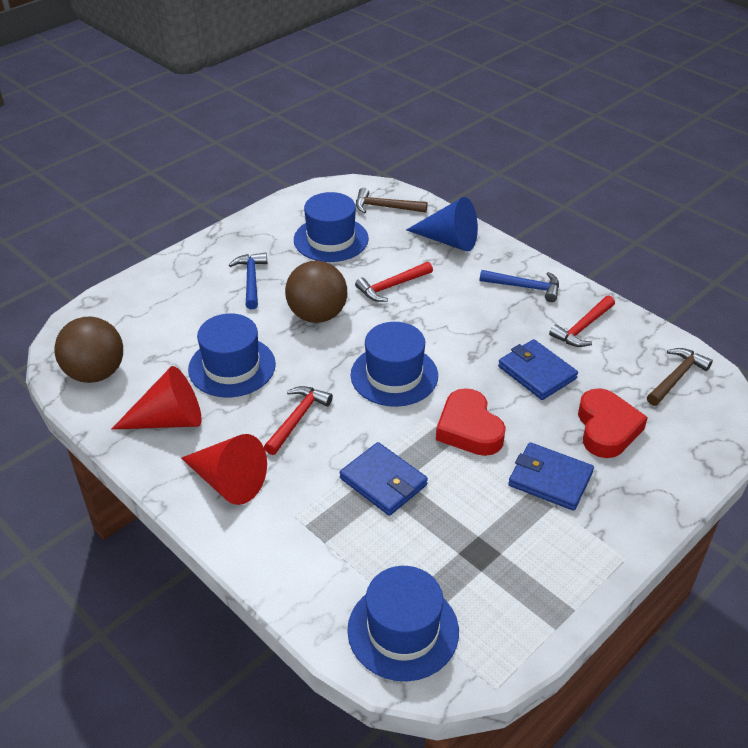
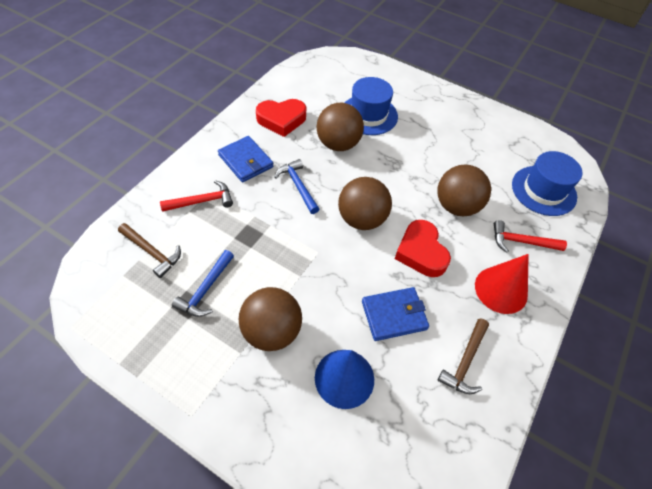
blue hat: 4 -> 2
blue wallet: 3 -> 2
brown ball: 2 -> 4
red cone: 2 -> 1
red hammer: 3 -> 2

